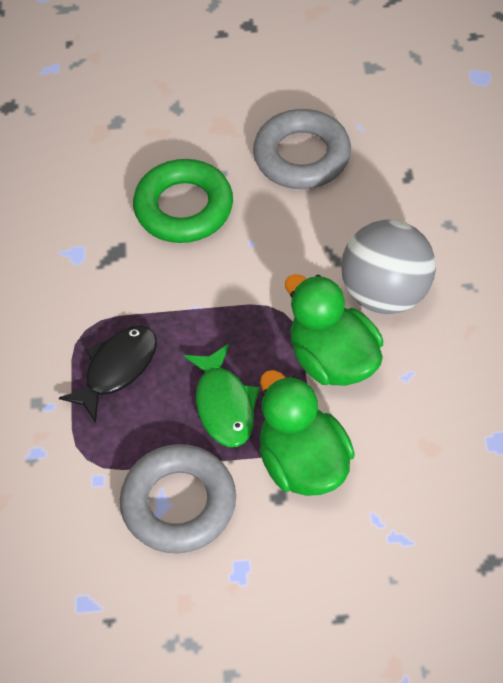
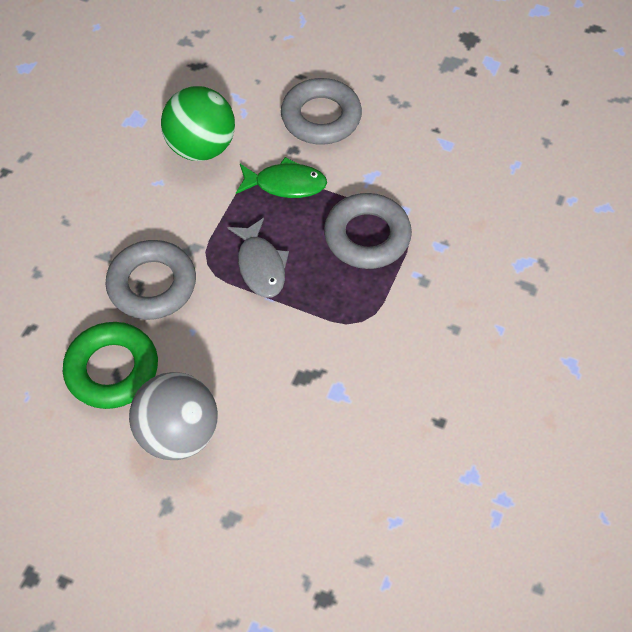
black fish: 1 -> 0
green ball: 0 -> 1
green duck: 2 -> 0
grey fish: 0 -> 1
grey ring: 2 -> 3

